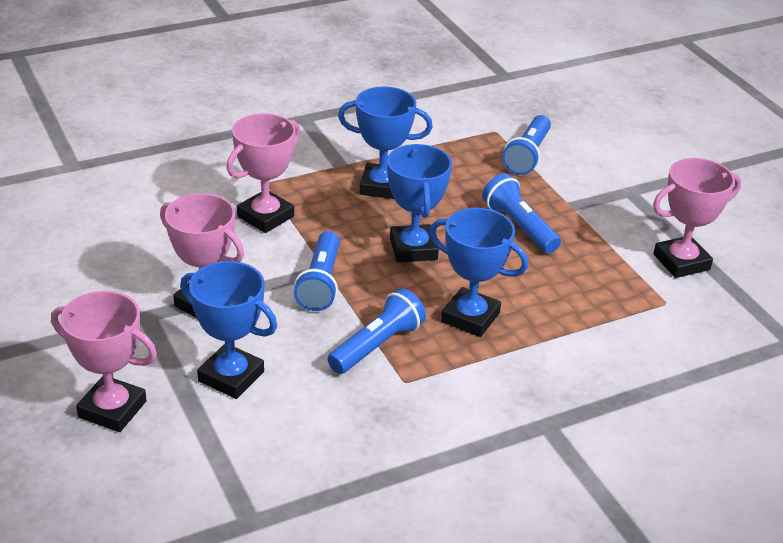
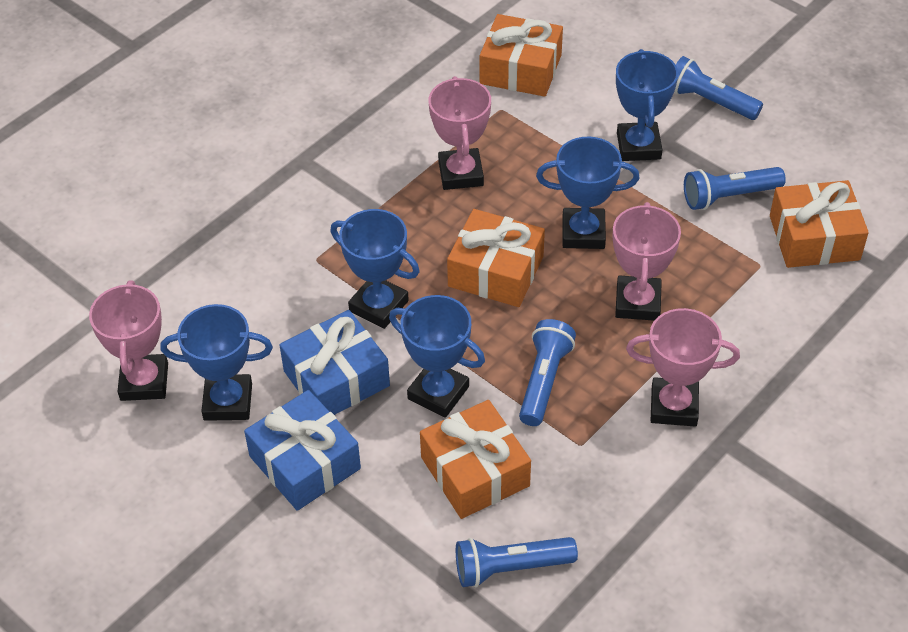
blue gift: 0 -> 2
blue trophy: 4 -> 5
orange gift: 0 -> 4

